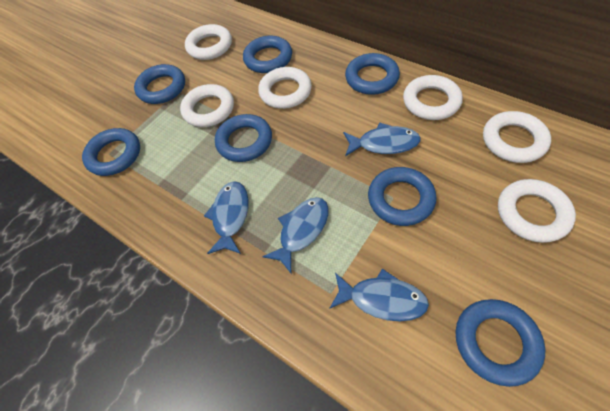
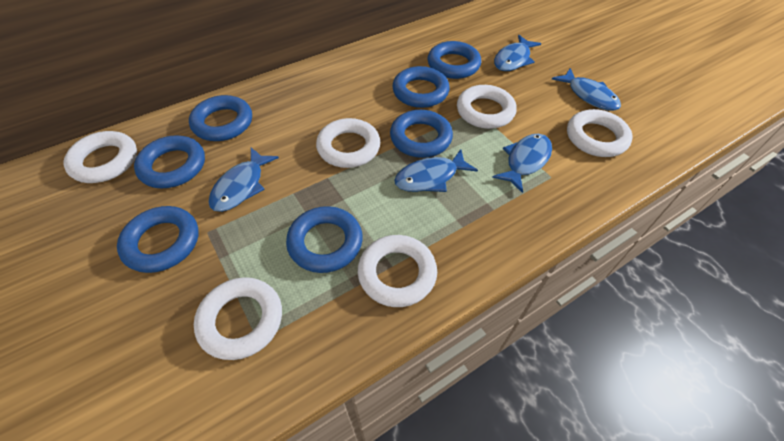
blue fish: 4 -> 5

